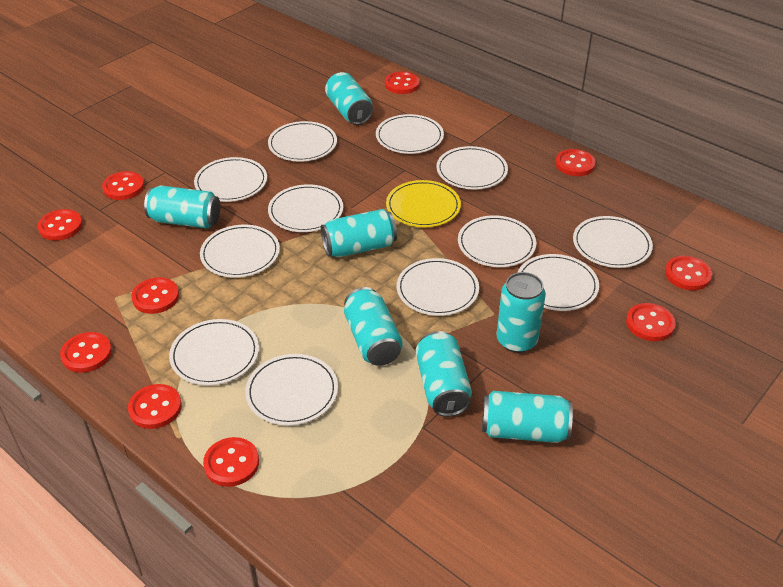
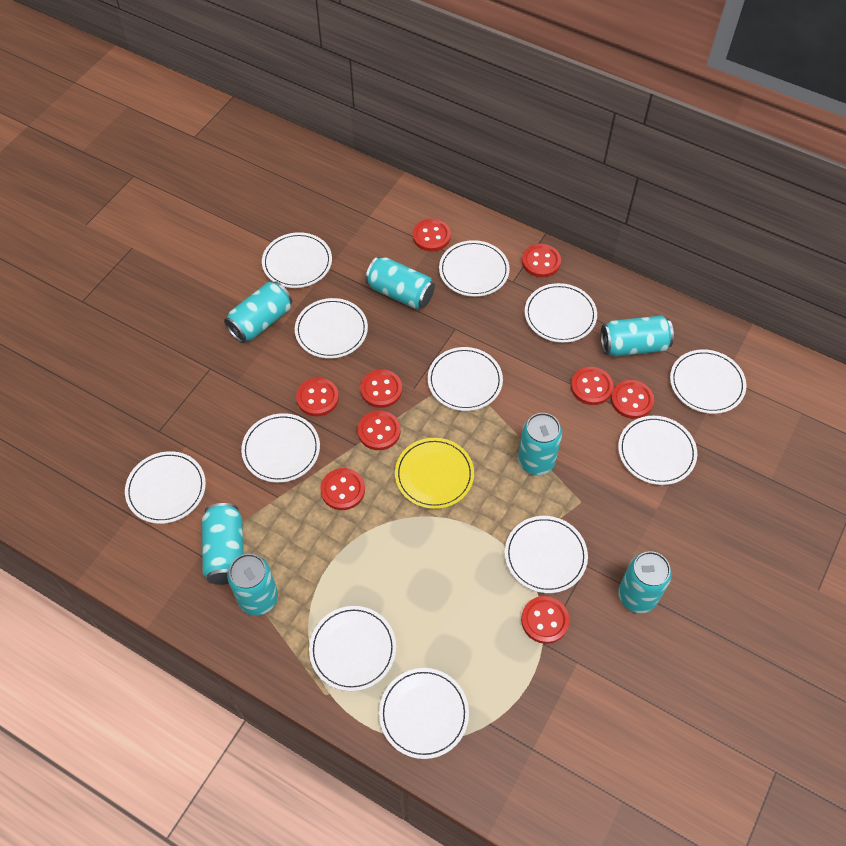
red button: 10 -> 9

